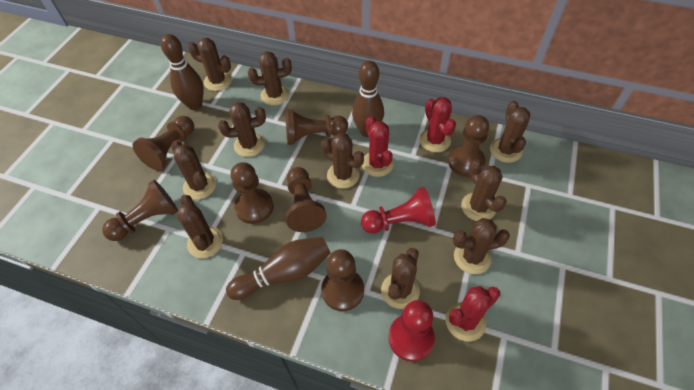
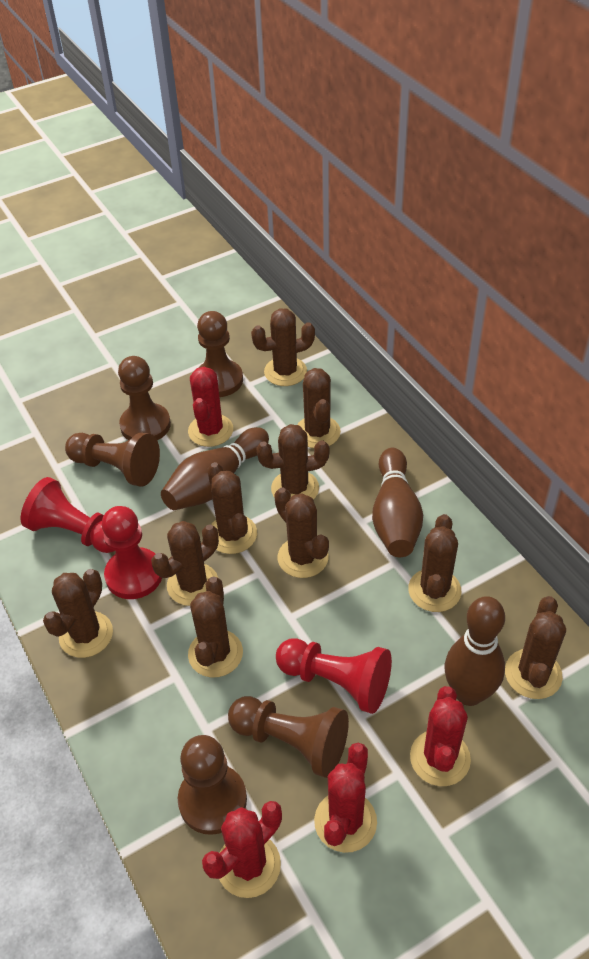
brown pawn: 7 -> 5
red cactus: 3 -> 4
red pawn: 2 -> 3

